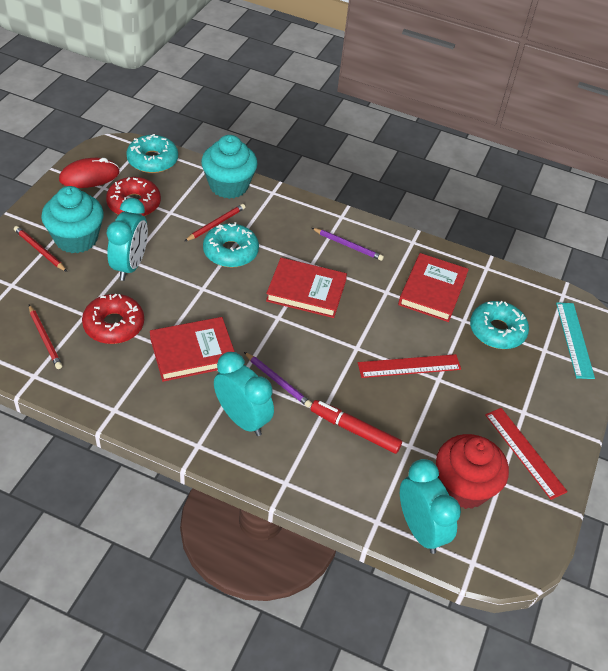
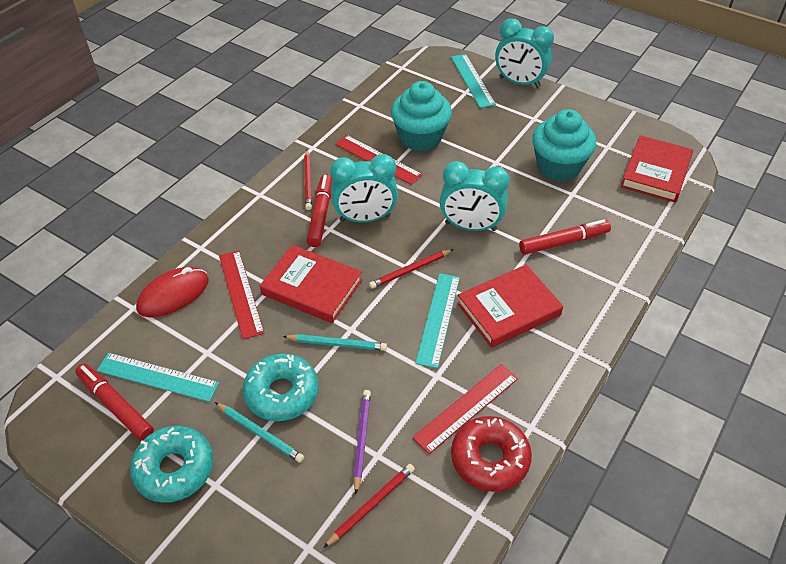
purple pencil: 2 -> 1
red cupcake: 1 -> 0
red donut: 2 -> 1
red marker: 1 -> 3
red ruler: 2 -> 3
turquoise donut: 3 -> 2
turquoise pencil: 0 -> 2
turquoise ruler: 1 -> 3

